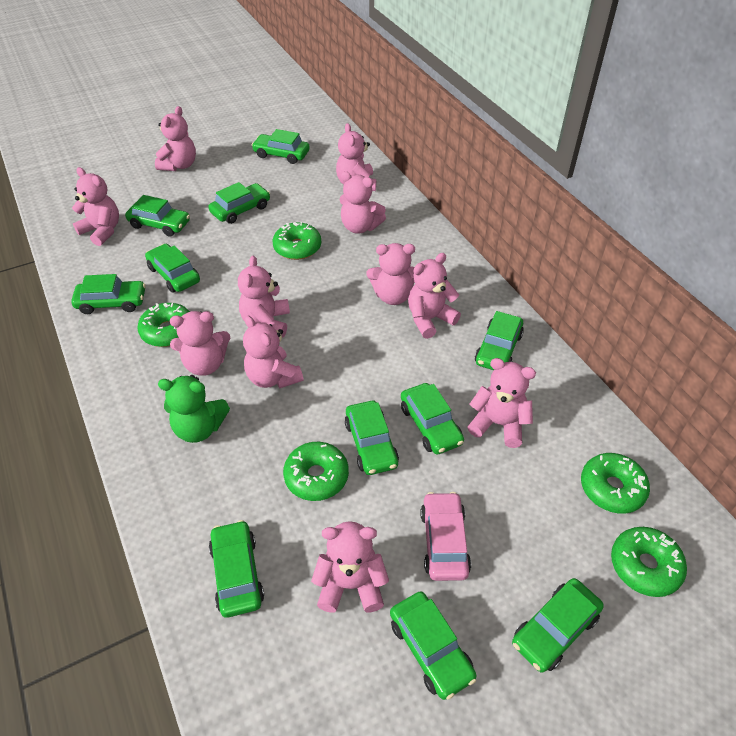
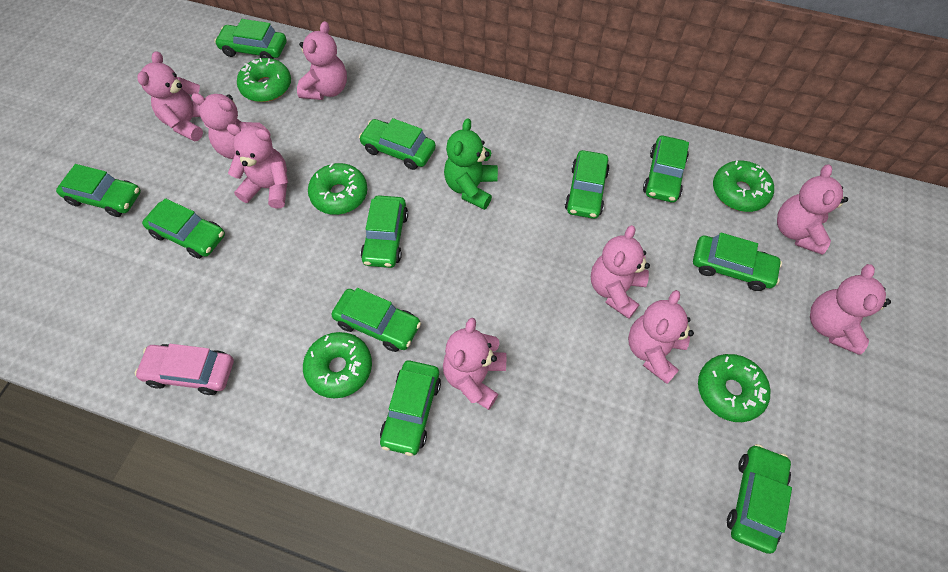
pink teddy bear: 11 -> 9

